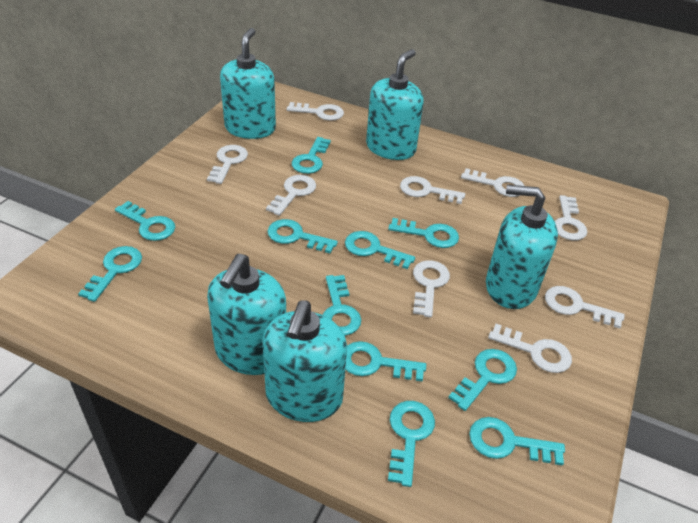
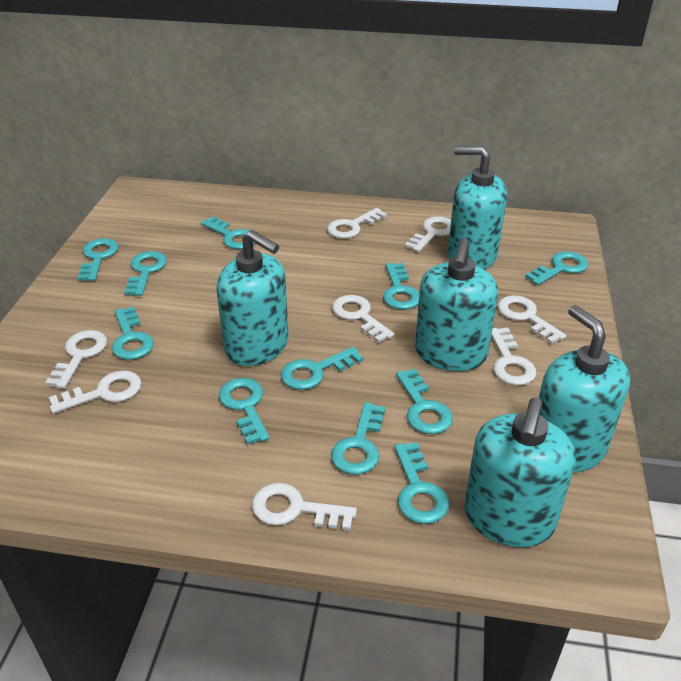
white key: 9 -> 8

